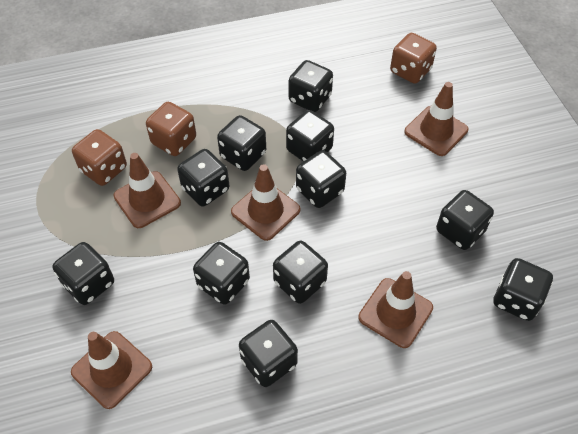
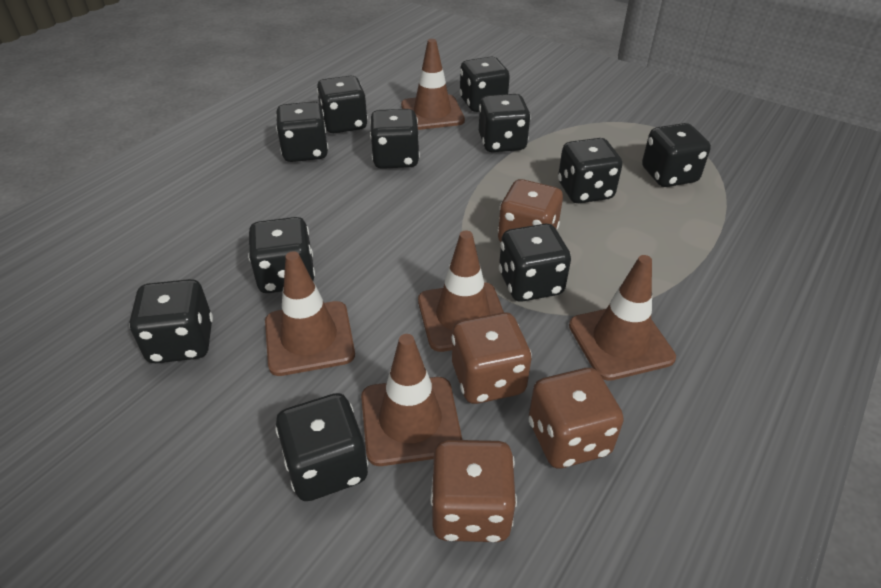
brown dice: 3 -> 4

